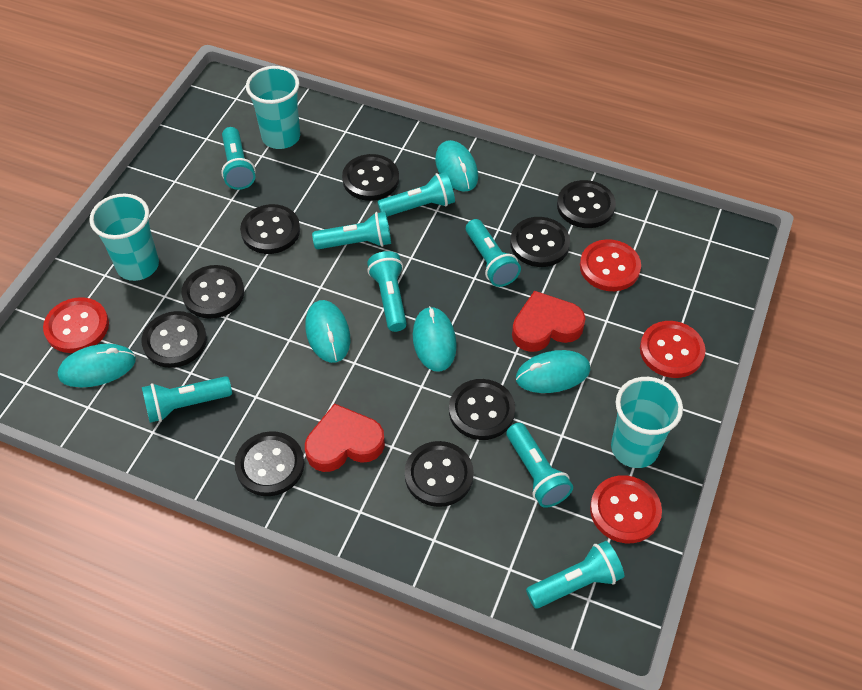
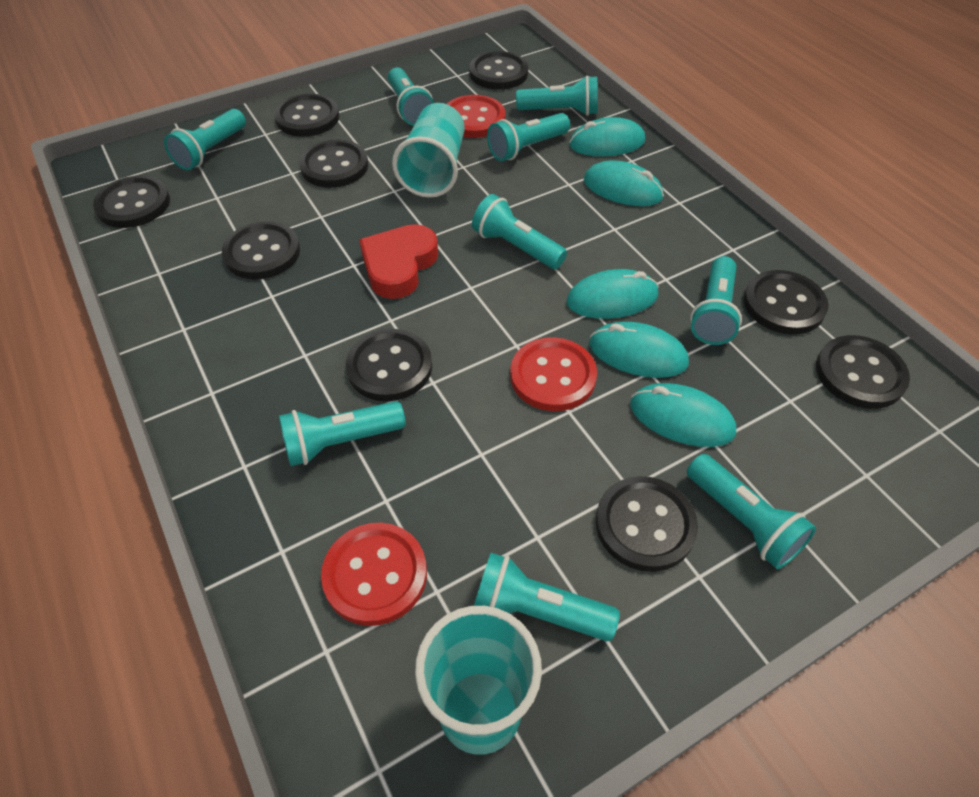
red button: 4 -> 3
red heart: 2 -> 1
turquoise cup: 3 -> 2
turquoise flashlight: 8 -> 9

